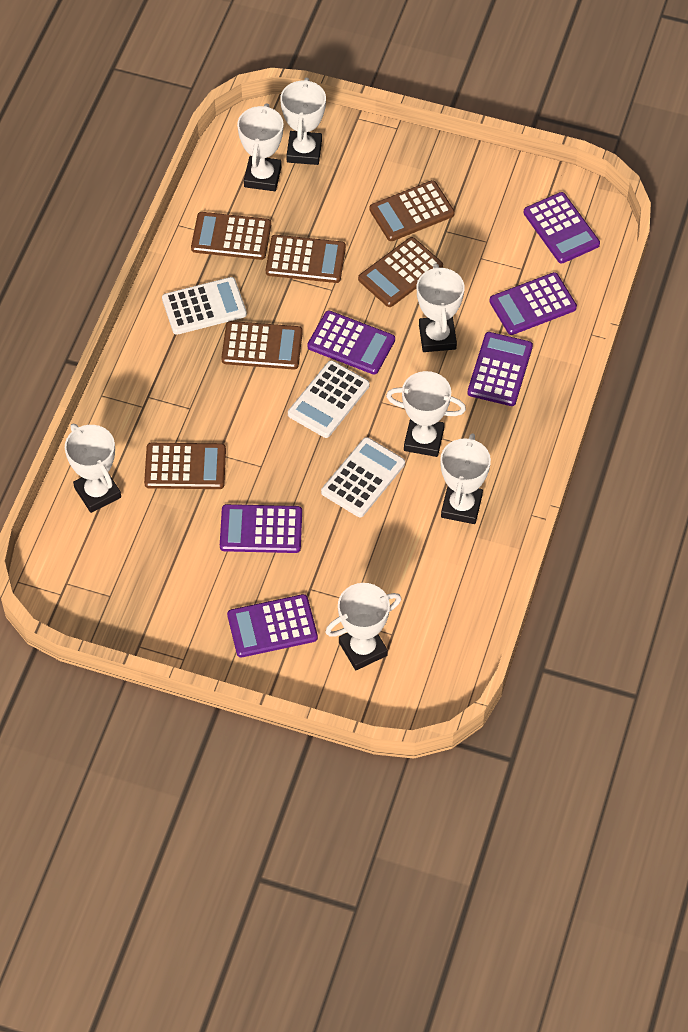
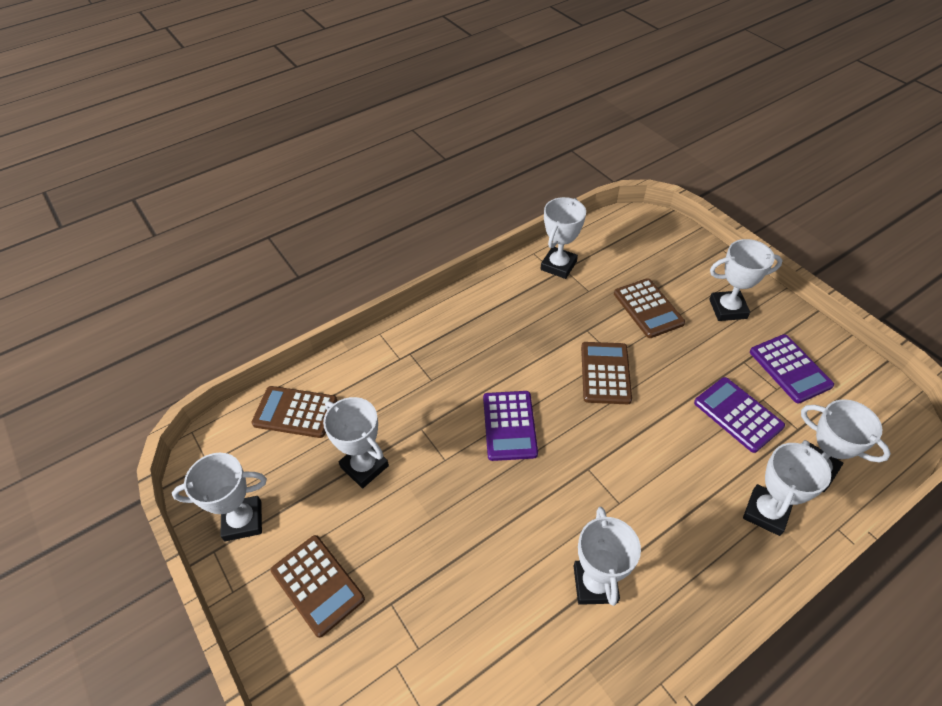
brown calculator: 6 -> 4
purple calculator: 6 -> 3
white calculator: 3 -> 0

